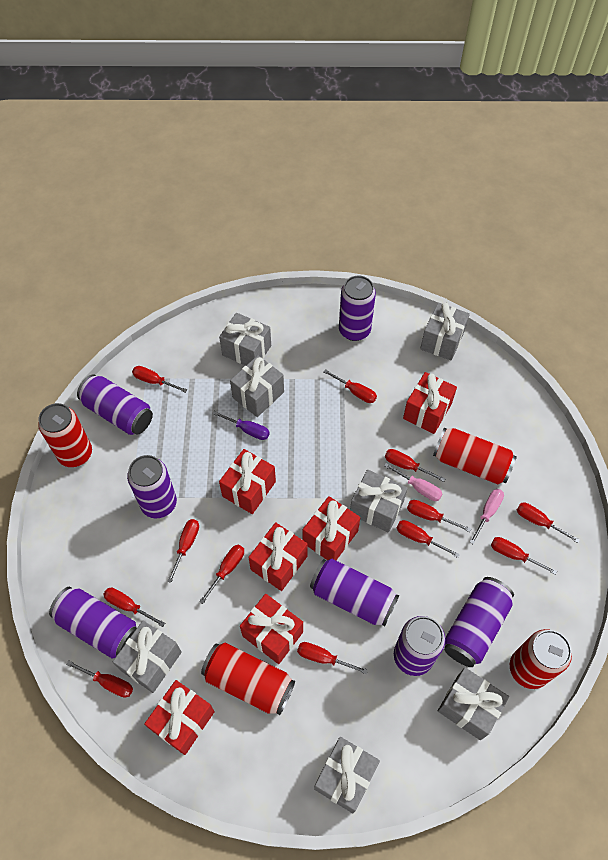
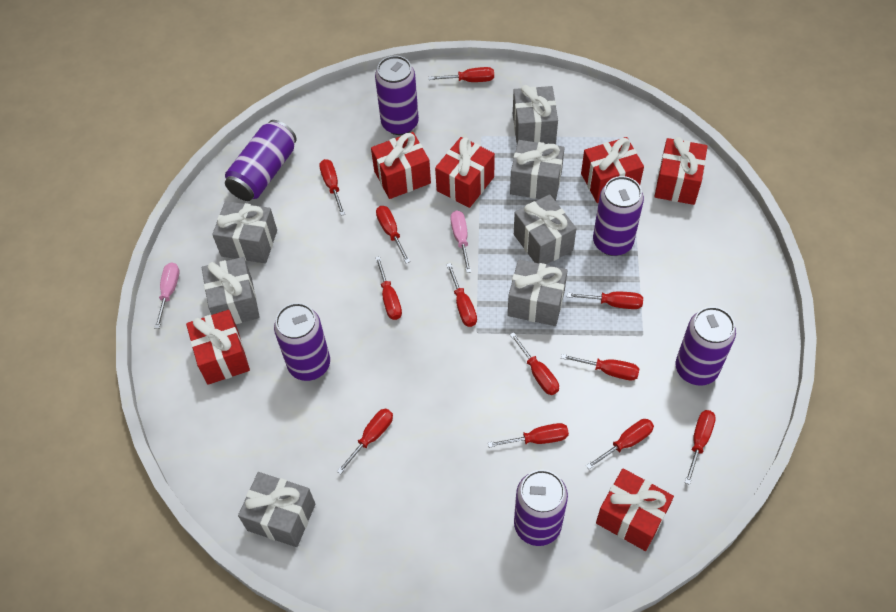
purple can: 7 -> 6
purple screwdriver: 1 -> 0
red can: 4 -> 0

